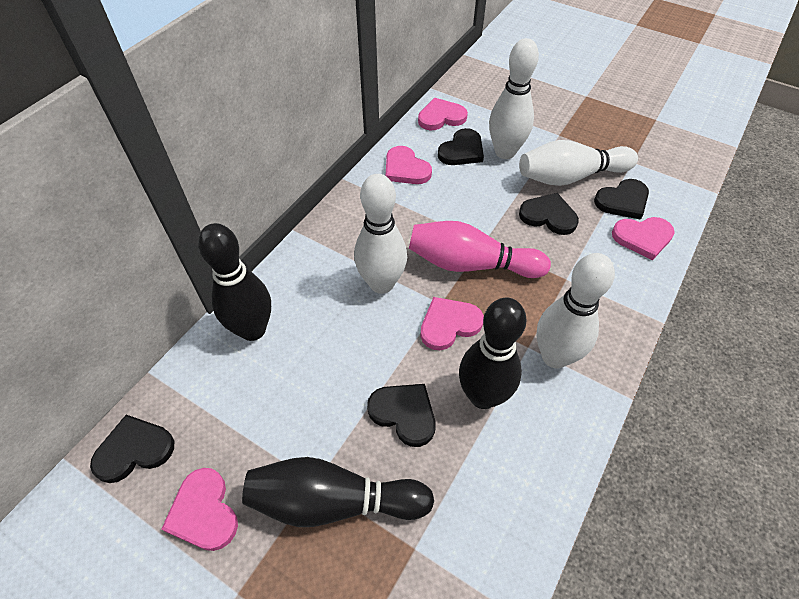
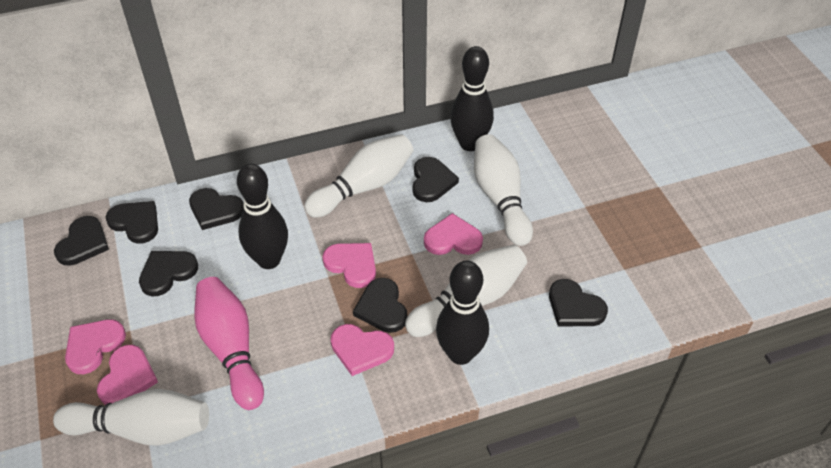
black heart: 5 -> 7

